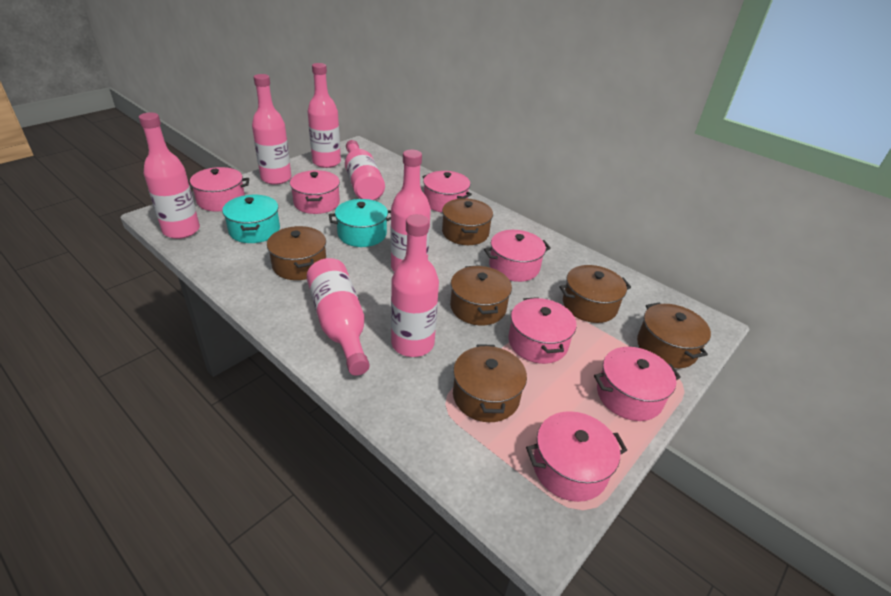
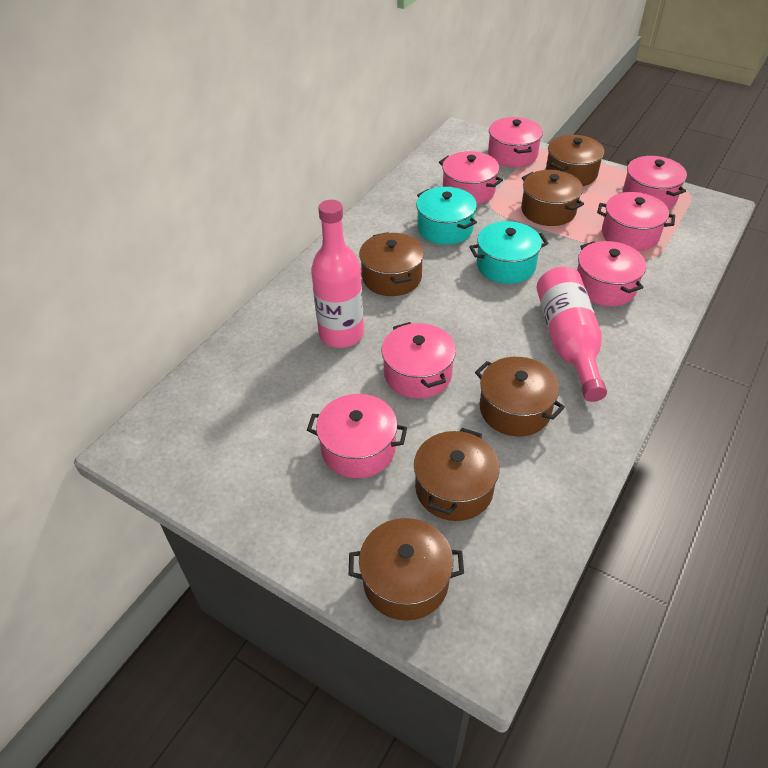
pink bottle: 7 -> 2

